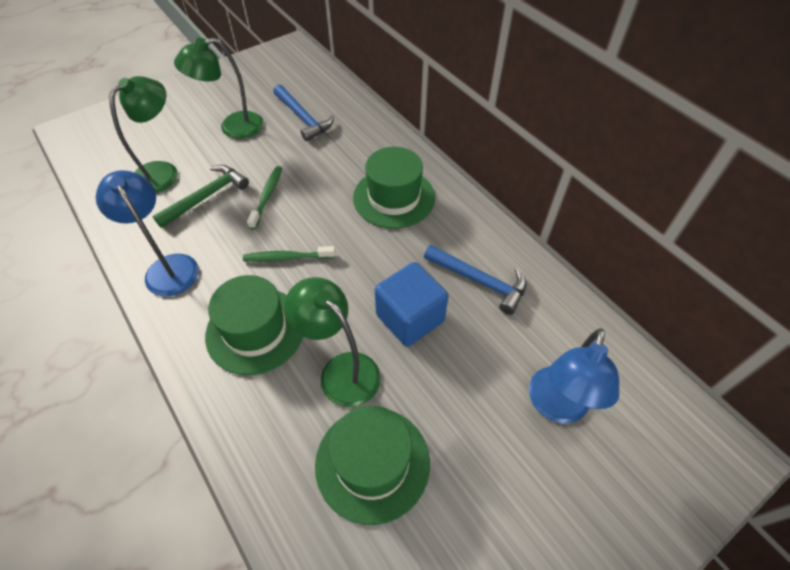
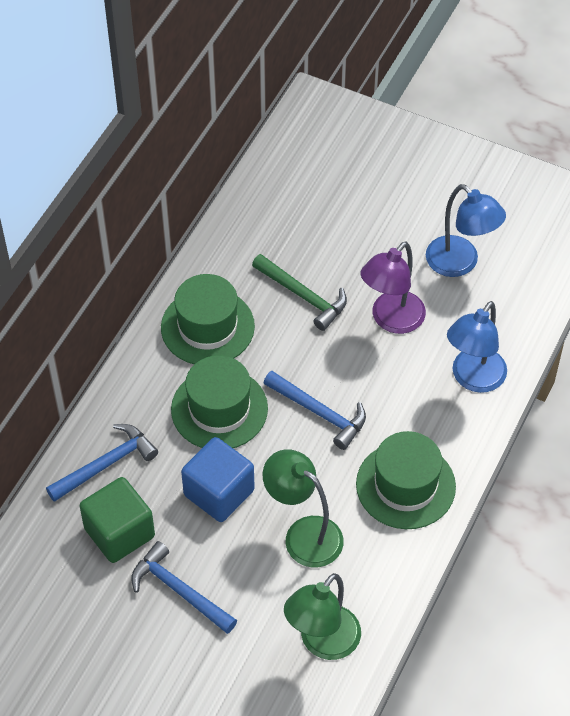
blue hammer: 2 -> 3
green cube: 0 -> 1
green lamp: 3 -> 2
green toothbrush: 2 -> 0
purple lamp: 0 -> 1

